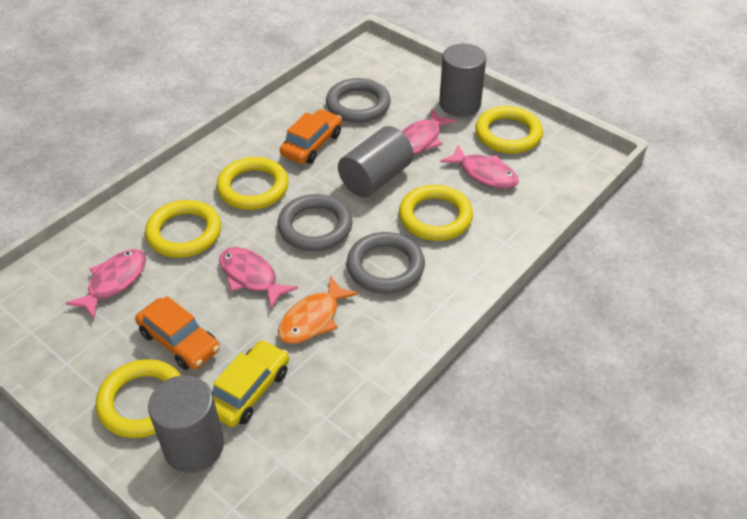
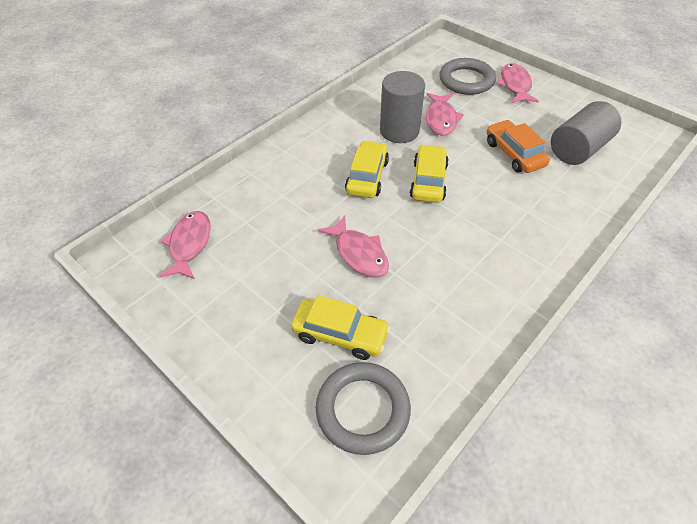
grey cylinder: 3 -> 2
grey ring: 3 -> 2
orange car: 2 -> 1
orange fish: 1 -> 0
yellow car: 1 -> 3
yellow ring: 5 -> 0

